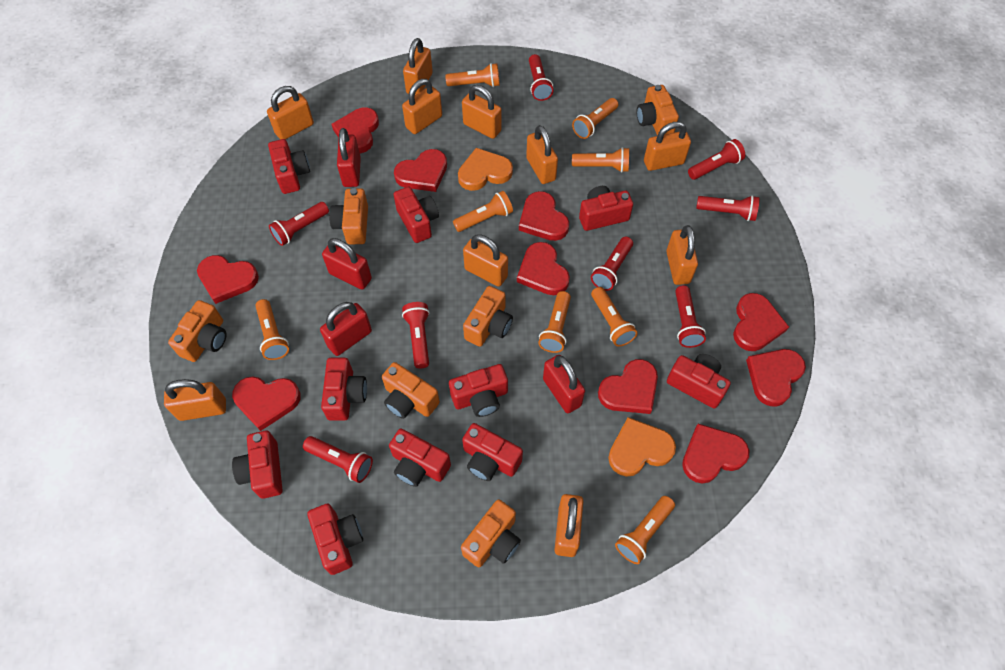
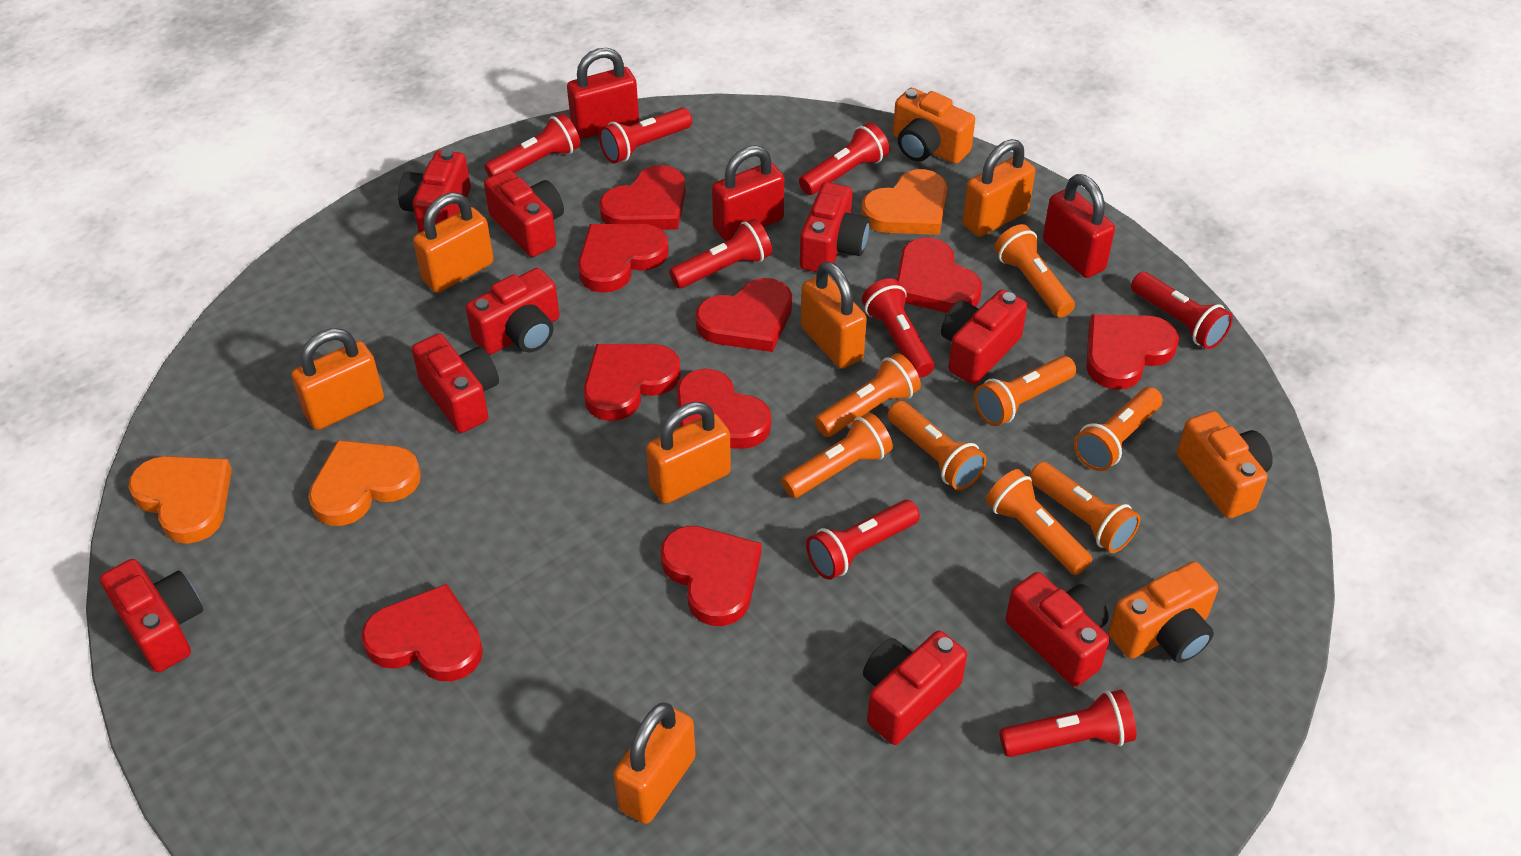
orange camera: 6 -> 3
orange heart: 2 -> 3
orange padlock: 10 -> 6
red camera: 10 -> 9
red heart: 10 -> 9
red padlock: 4 -> 3

